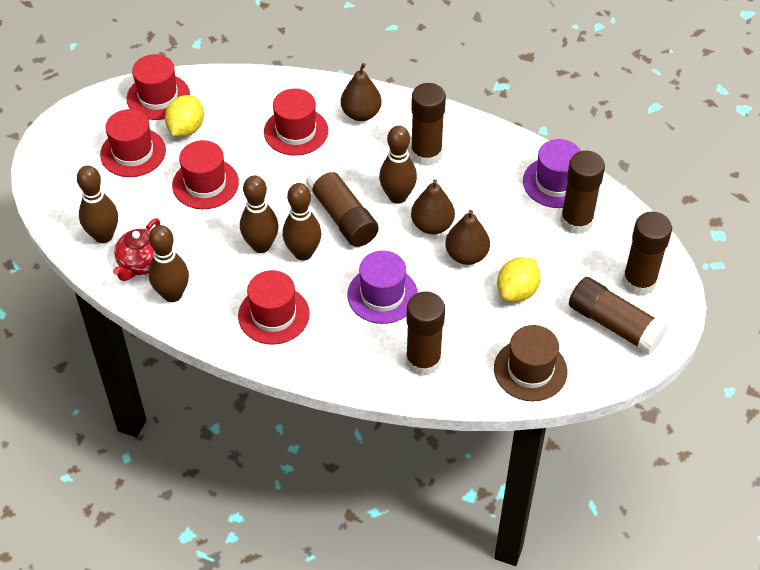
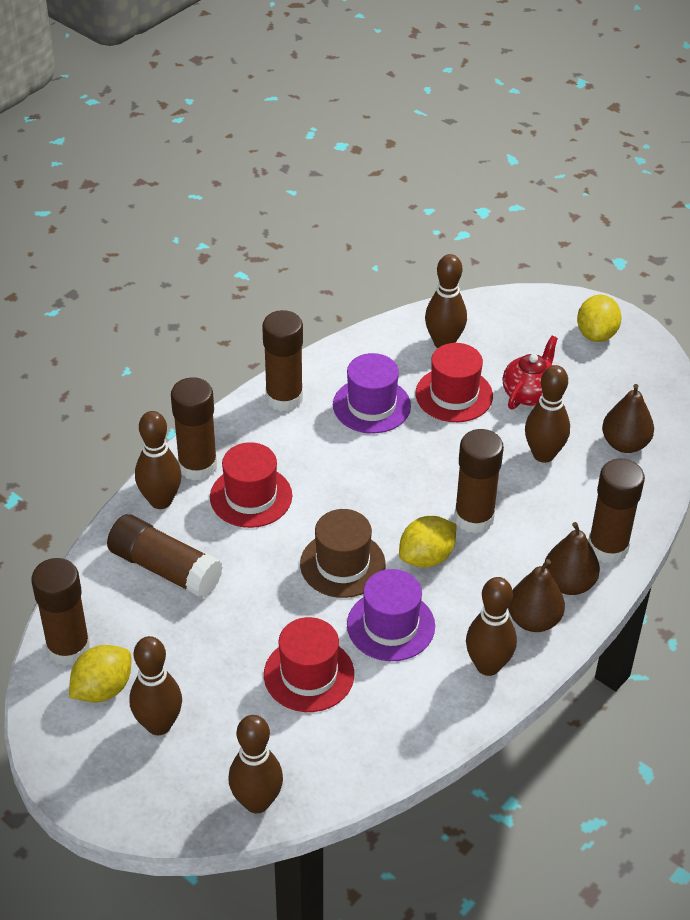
brown bowling pin: 5 -> 6
red hat: 5 -> 3
yellow lemon: 2 -> 3

